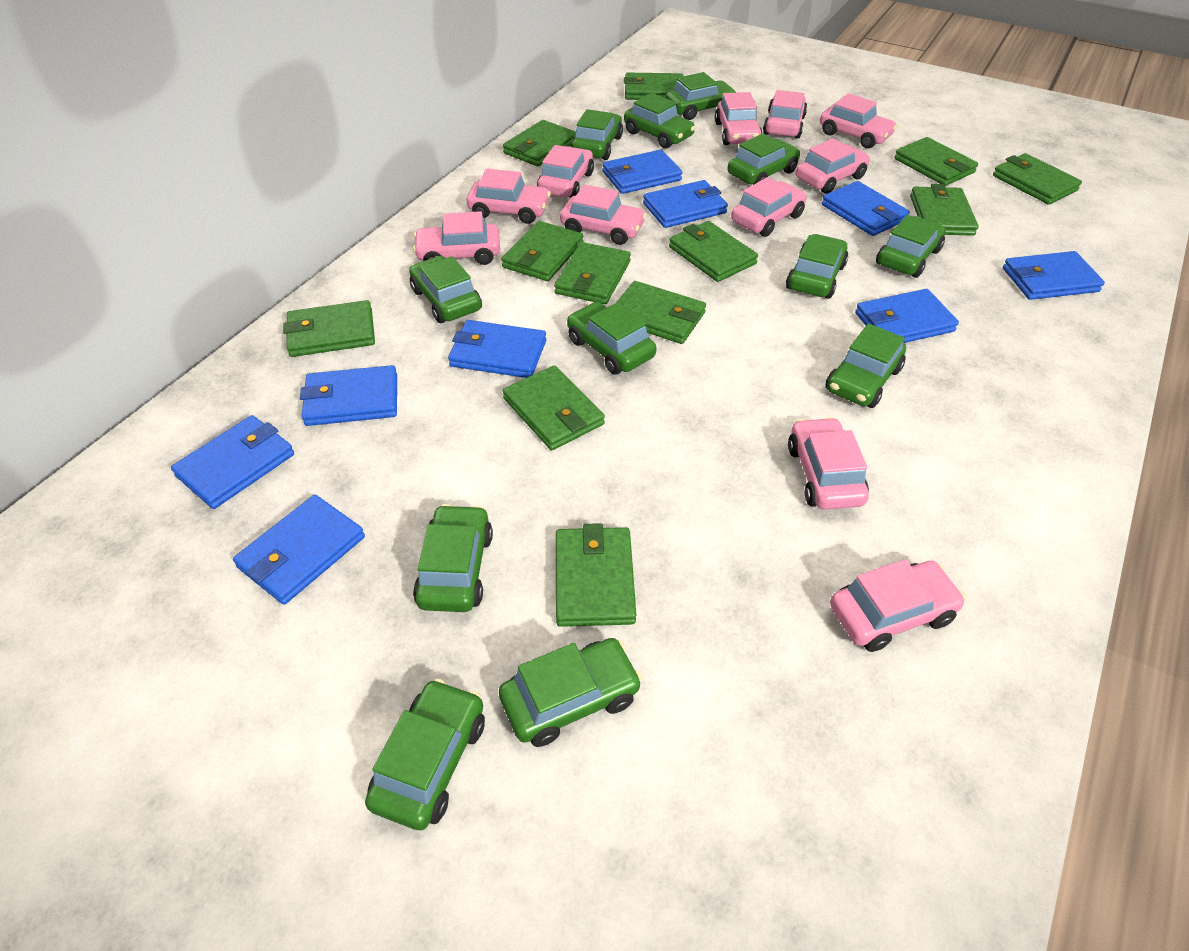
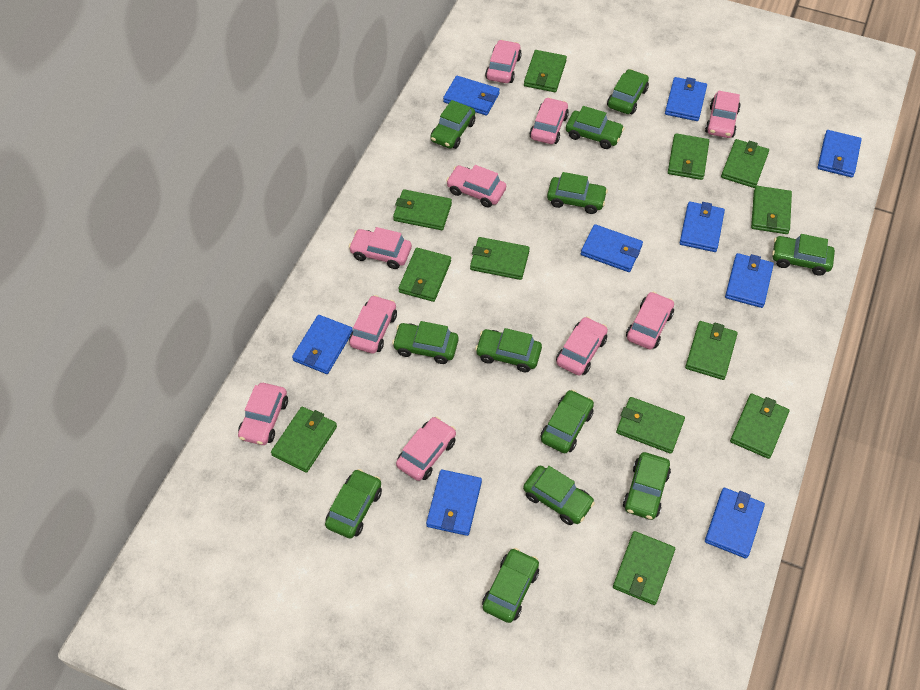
pink car: 11 -> 10

